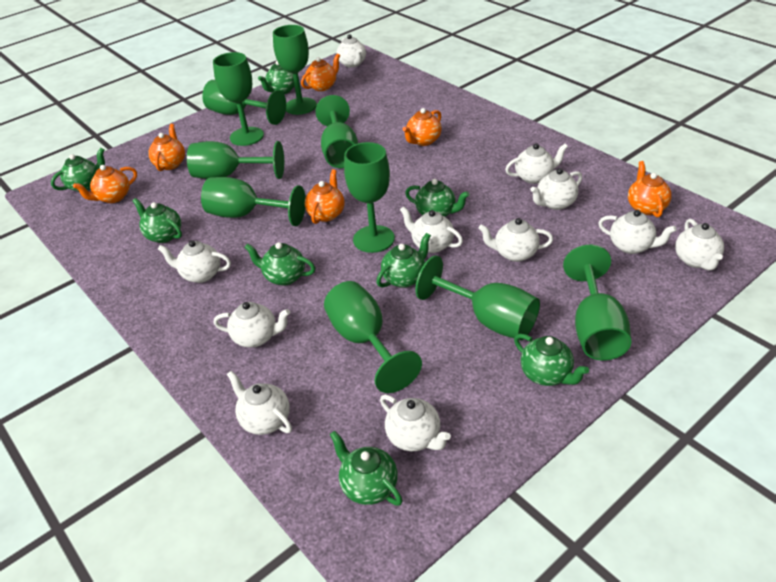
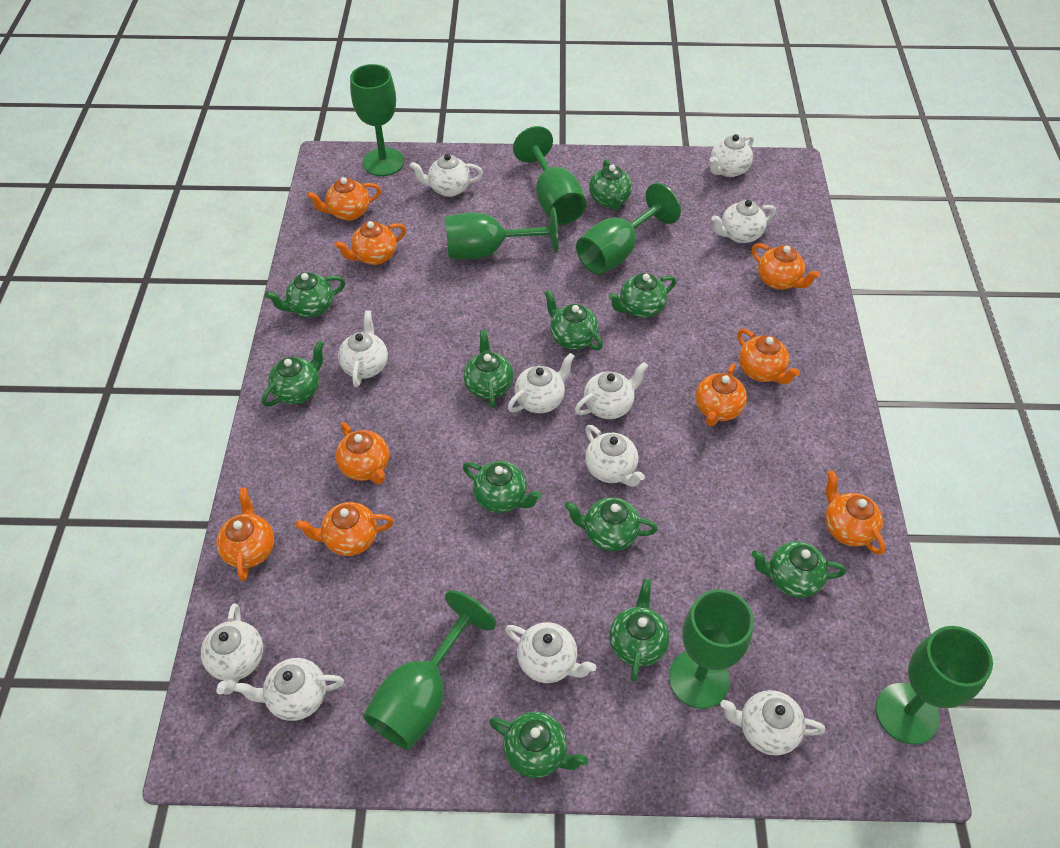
green goblet: 10 -> 7
green teapot: 8 -> 11
orange teapot: 6 -> 9

